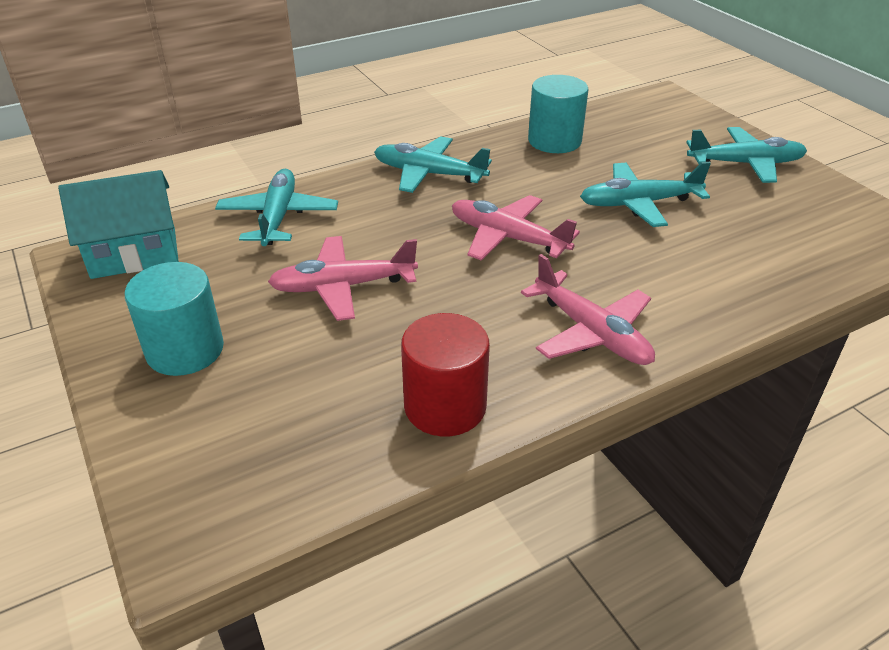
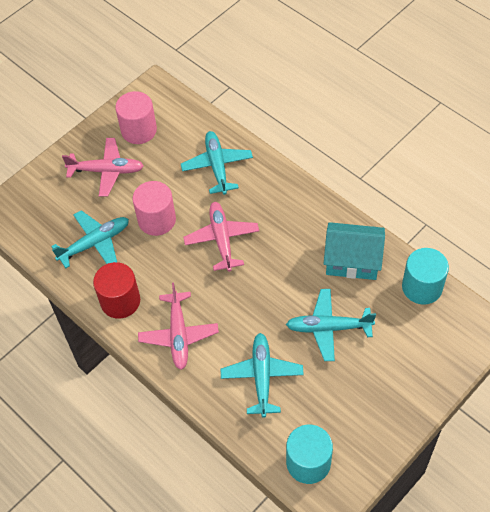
pink cylinder: 0 -> 2

